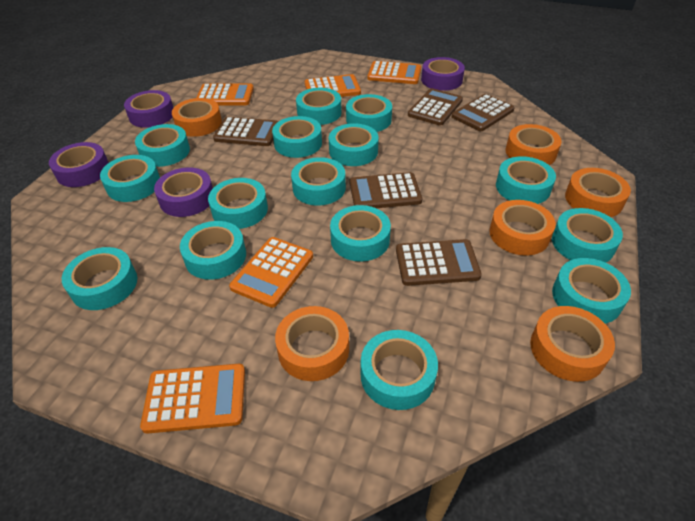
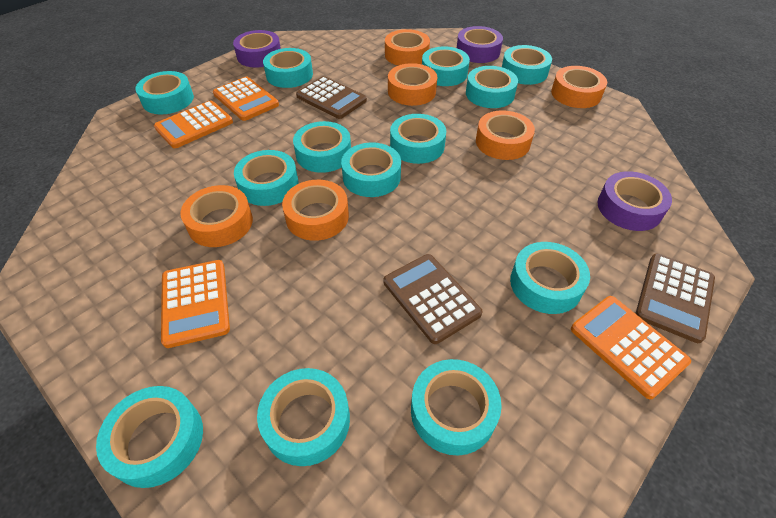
brown calculator: 5 -> 3
orange calculator: 5 -> 4
purple tape: 4 -> 3
turquoise tape: 15 -> 13

